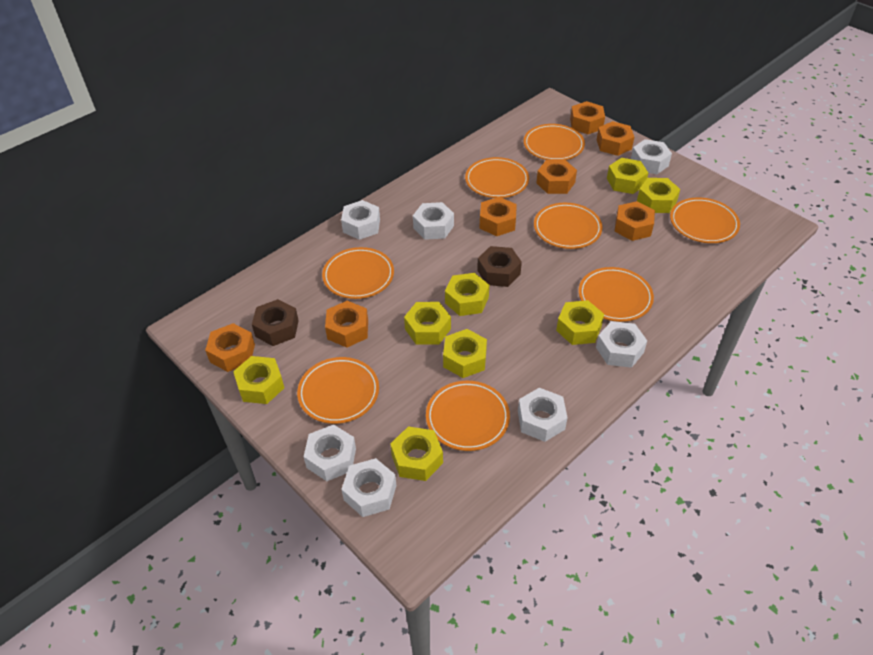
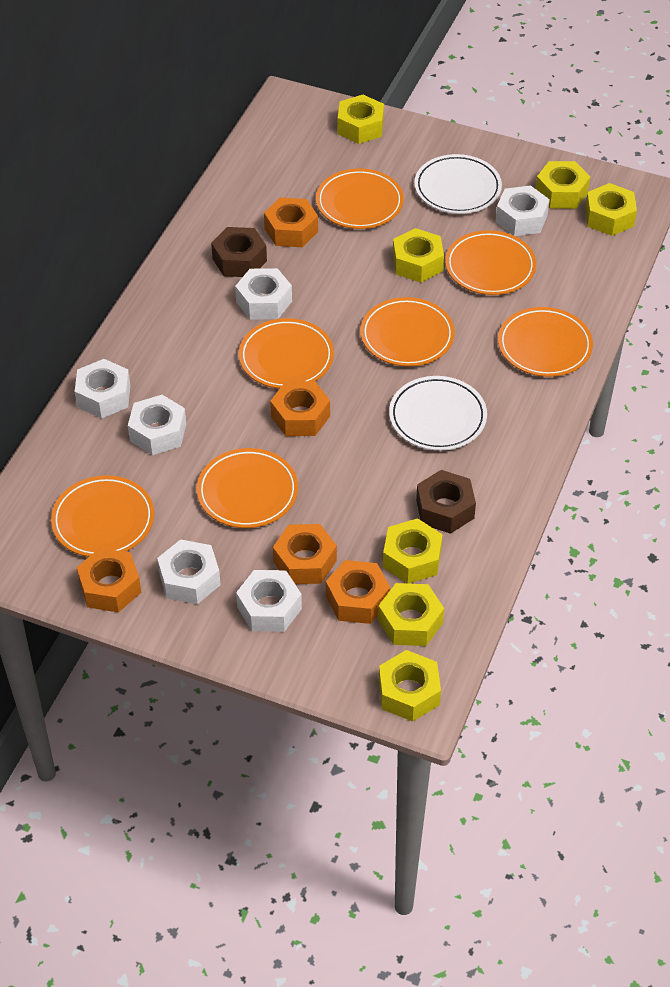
orange nut: 7 -> 5
orange plate: 8 -> 7
white nut: 7 -> 6
white plate: 0 -> 2
yellow nut: 8 -> 7

